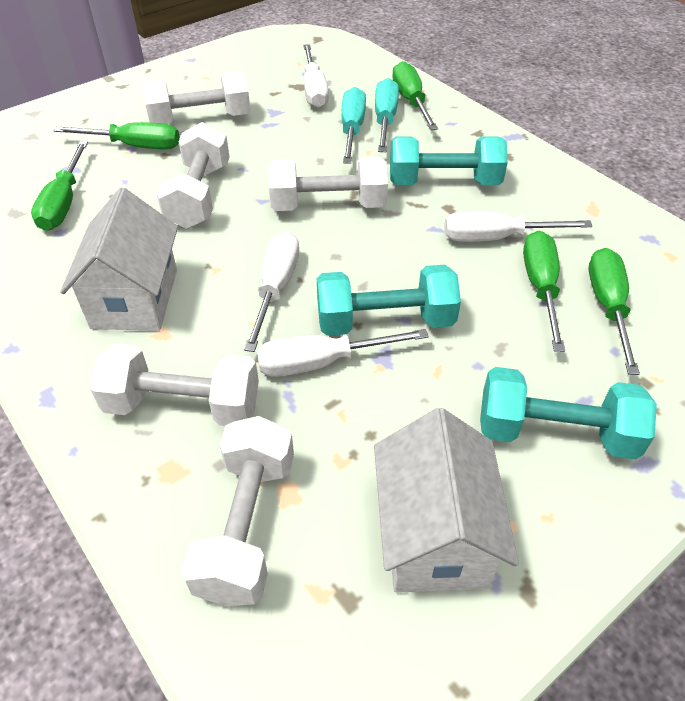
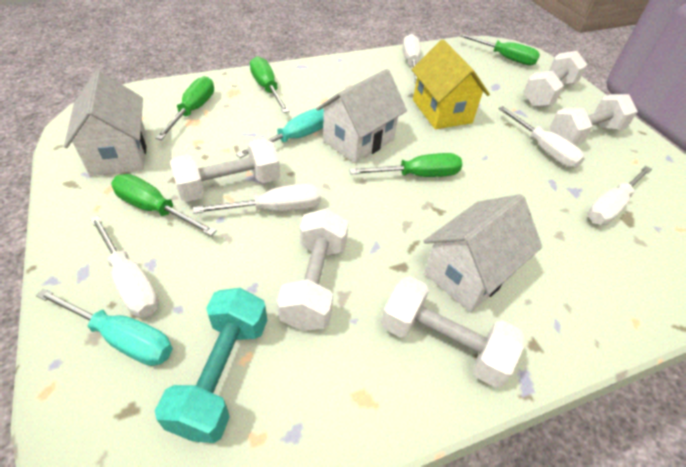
turquoise dumbbell: 3 -> 1
white house: 2 -> 3
white screwdriver: 4 -> 5
yellow house: 0 -> 1

